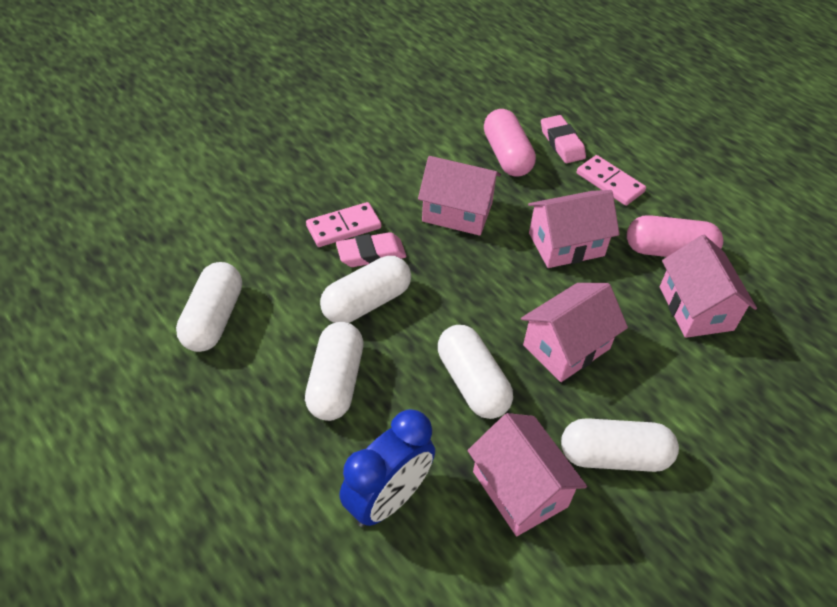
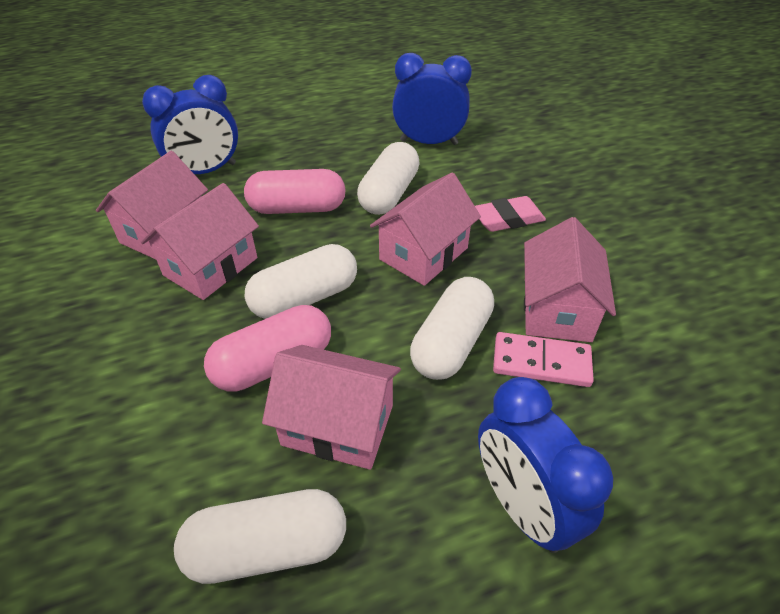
blue clock: 1 -> 3
pink domino: 2 -> 1
pink eraser: 2 -> 1
white capsule: 5 -> 4

